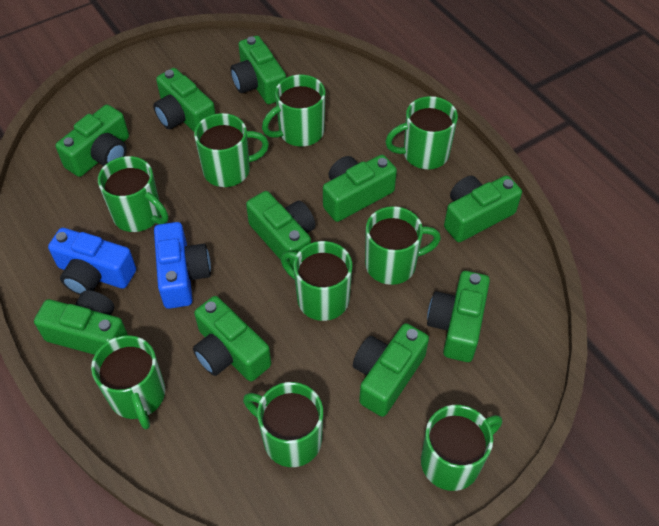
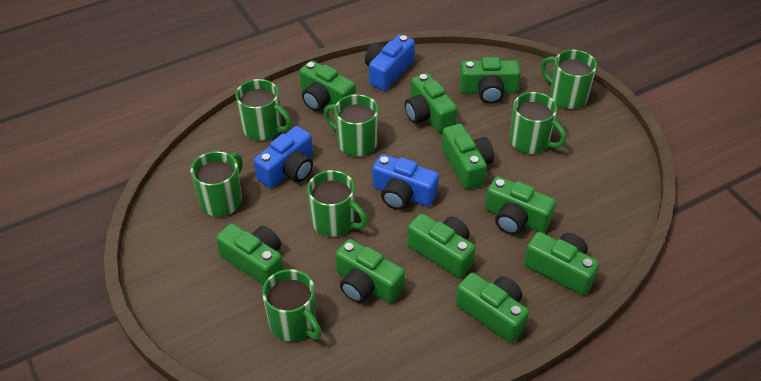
blue camera: 2 -> 3
green mug: 9 -> 7

